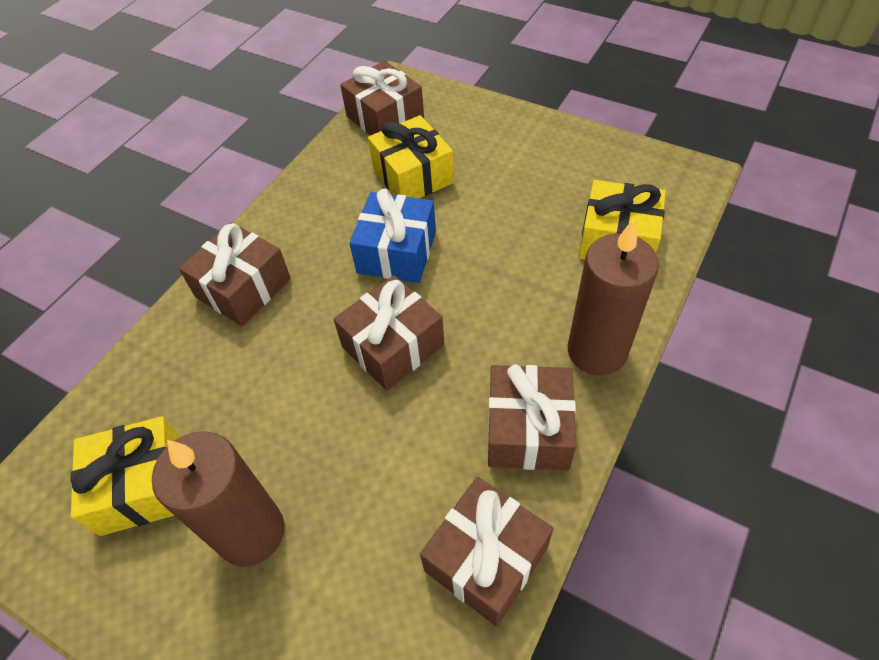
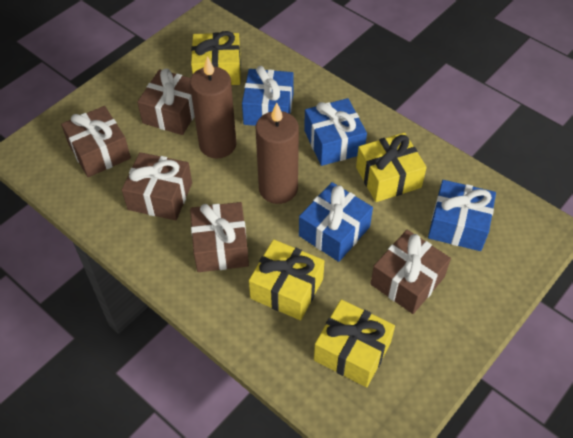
blue gift: 1 -> 4
yellow gift: 3 -> 4

